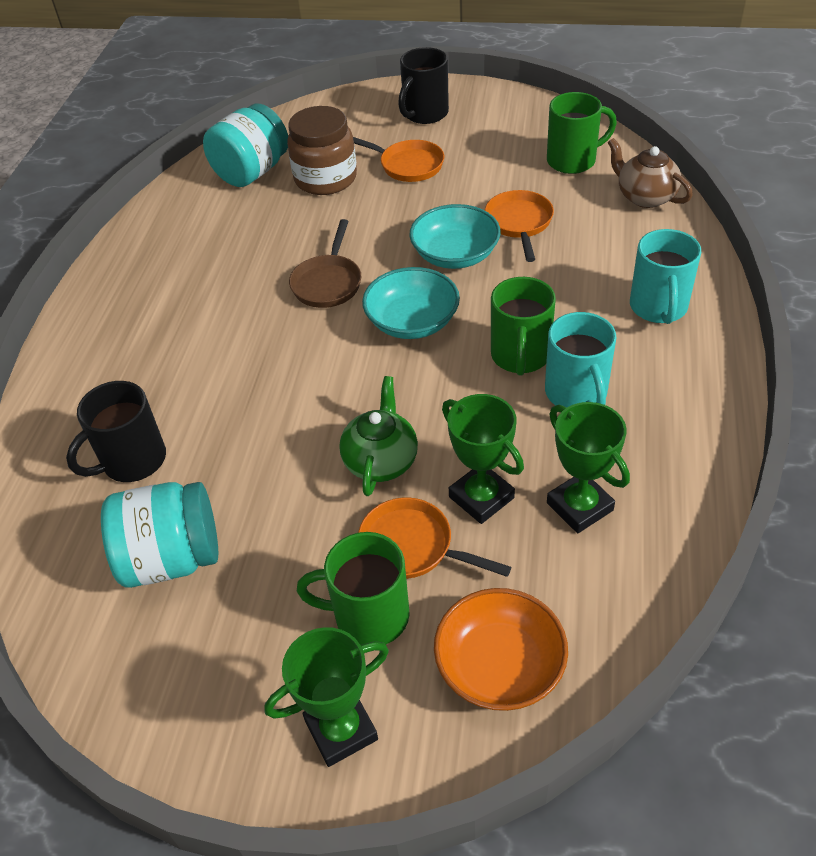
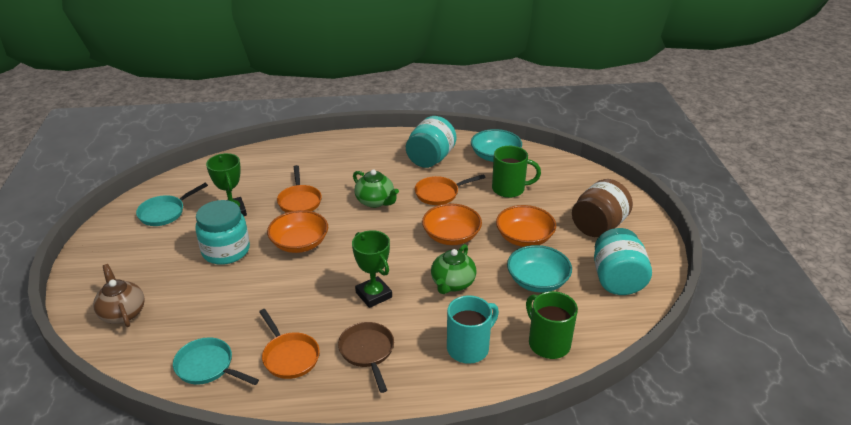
black mug: 2 -> 0
green mug: 3 -> 2
green teapot: 1 -> 2
green trophy: 3 -> 2
orange bowl: 1 -> 3
turquoise jar: 2 -> 3
turquoise mug: 2 -> 1
turquoise pan: 0 -> 2

